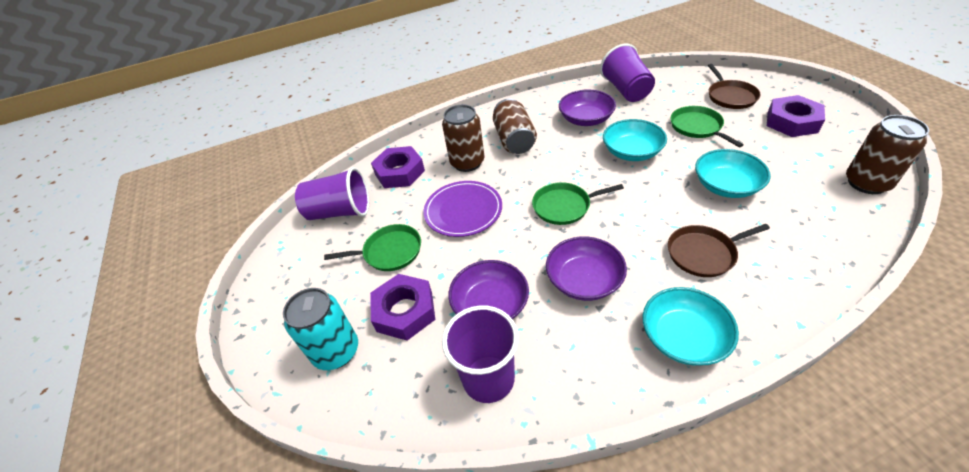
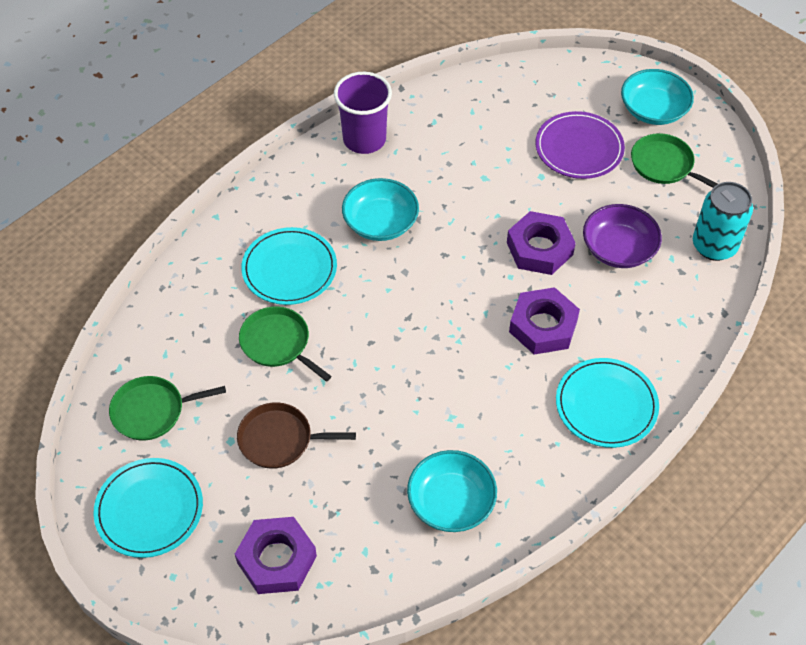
brown can: 3 -> 0
brown pan: 2 -> 1
purple bowl: 3 -> 1
purple cup: 3 -> 1
turquoise plate: 0 -> 3

